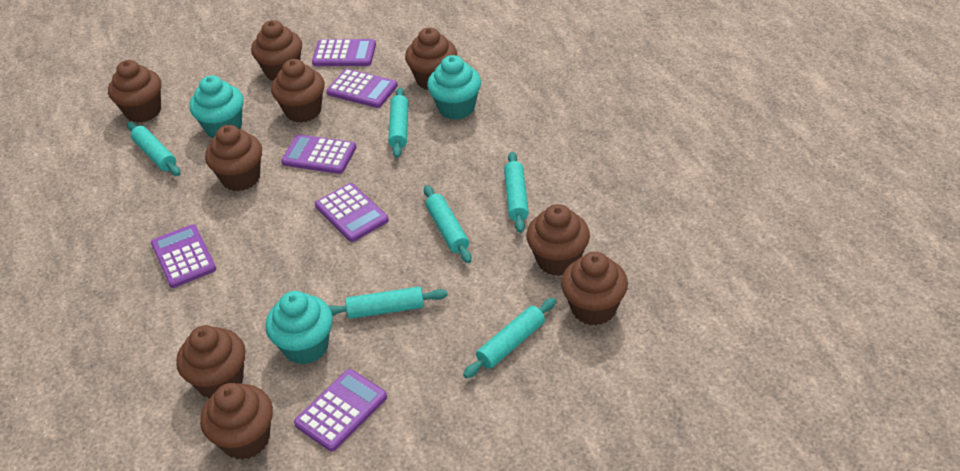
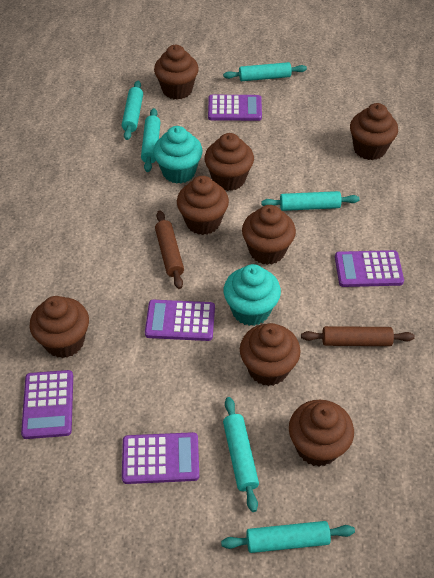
brown cupcake: 9 -> 8
brown rolling pin: 0 -> 2
purple calculator: 6 -> 5
turquoise cupcake: 3 -> 2

